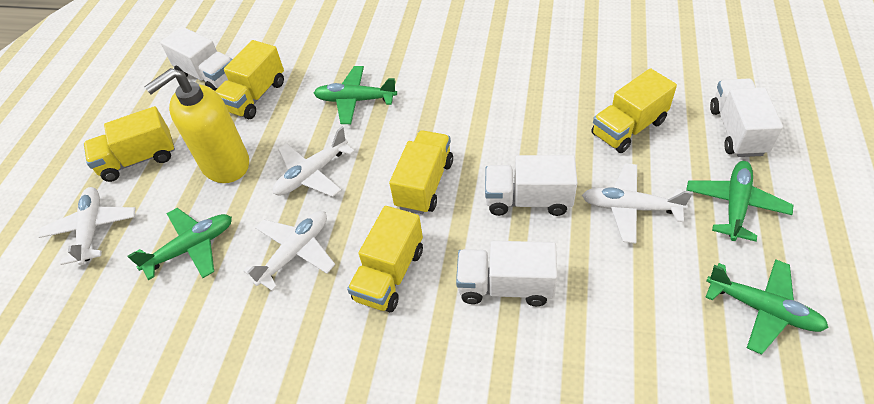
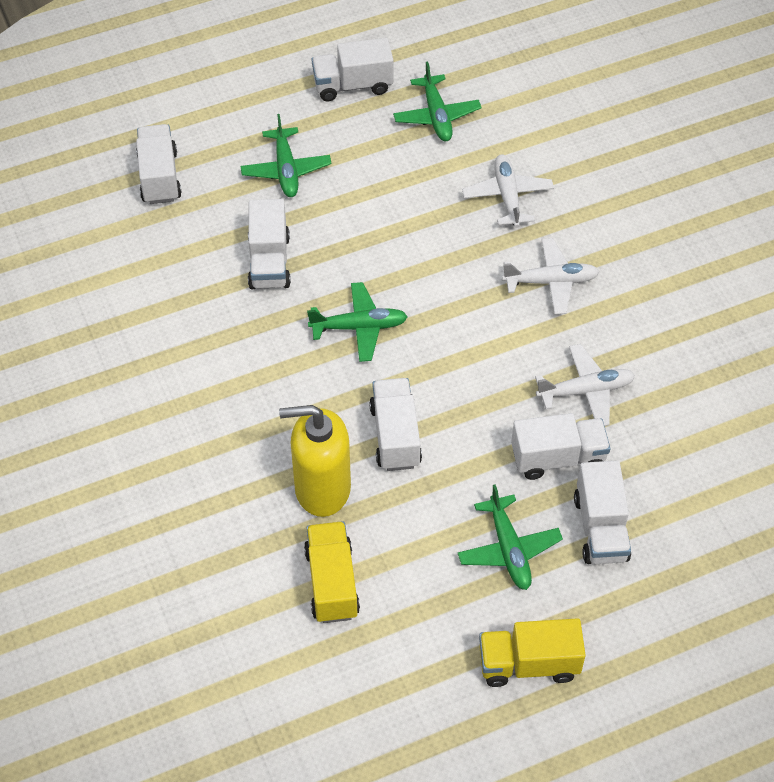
white plane: 4 -> 3
white truck: 4 -> 6
yellow truck: 5 -> 2

